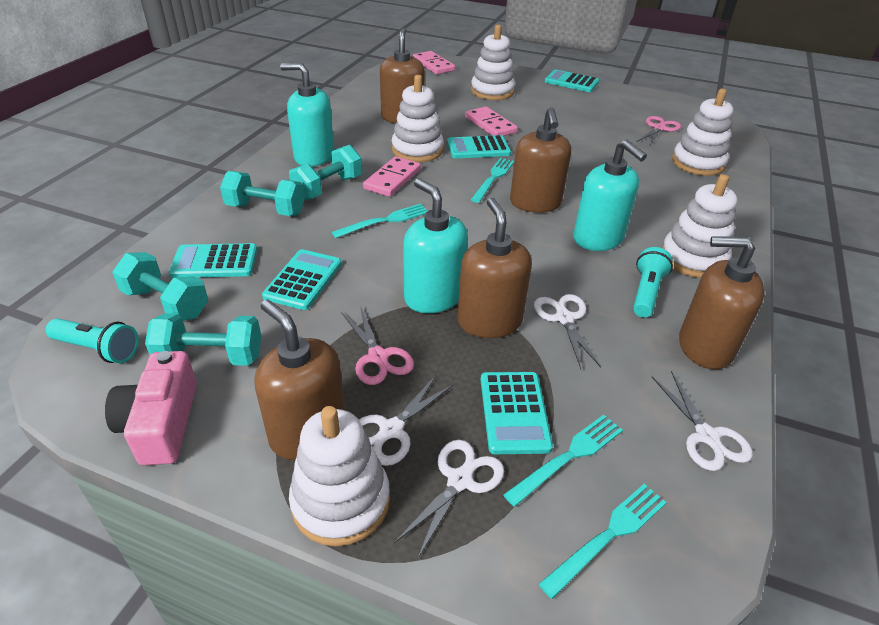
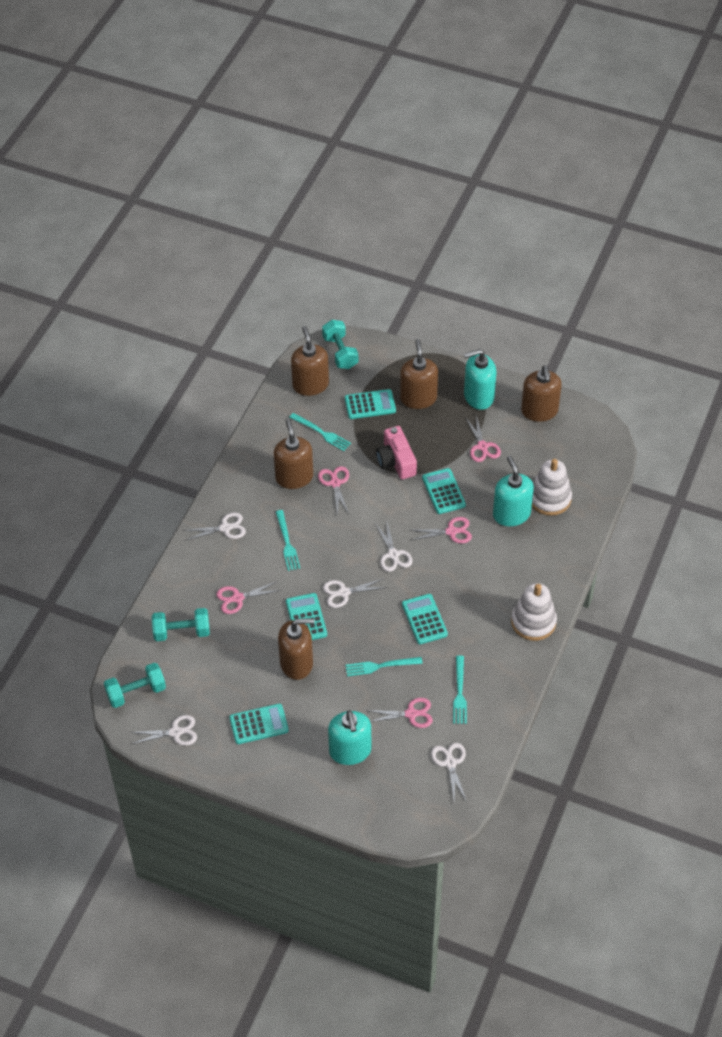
pink domino: 3 -> 0
pink scissors: 2 -> 5
turquoise dumbbell: 4 -> 3
turquoise flashlight: 2 -> 0
white scissors: 4 -> 5
white stacking toy: 5 -> 2

